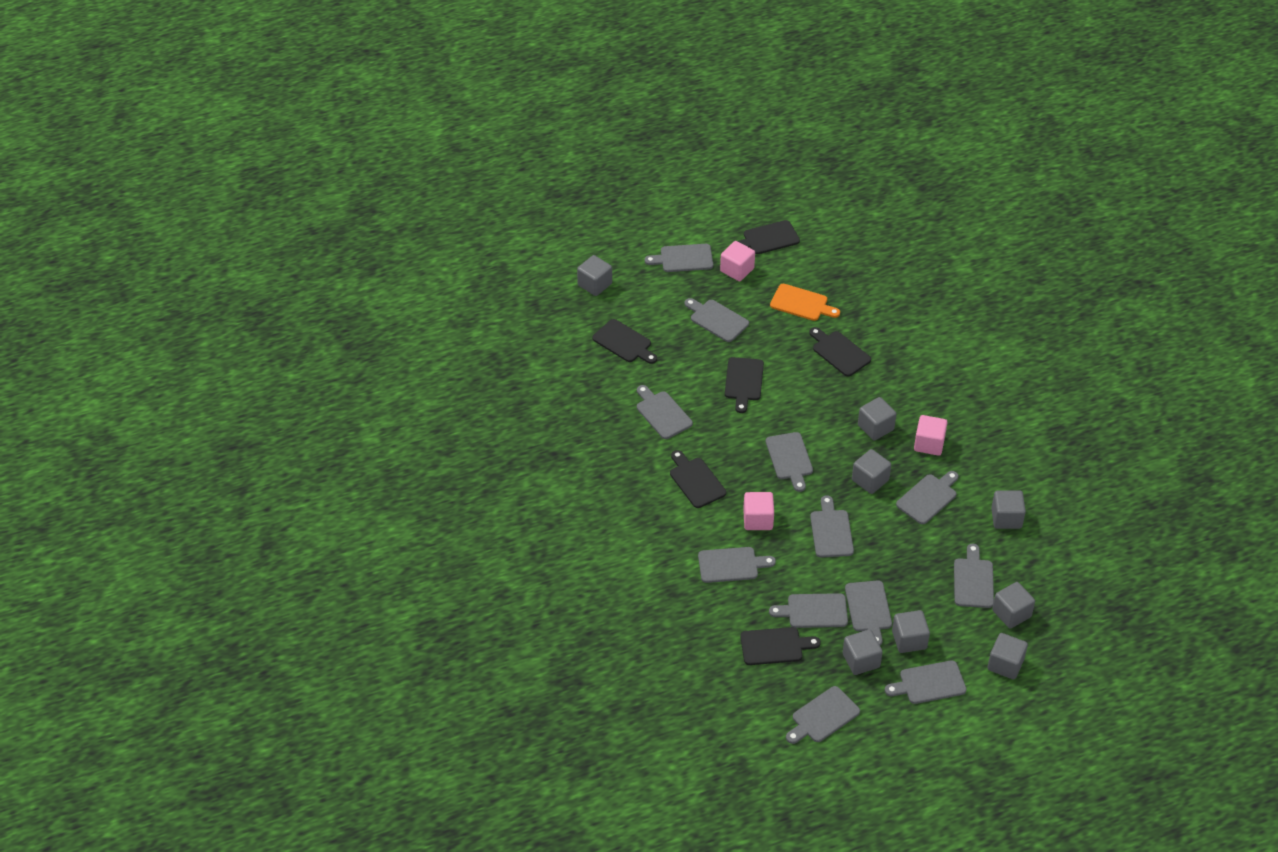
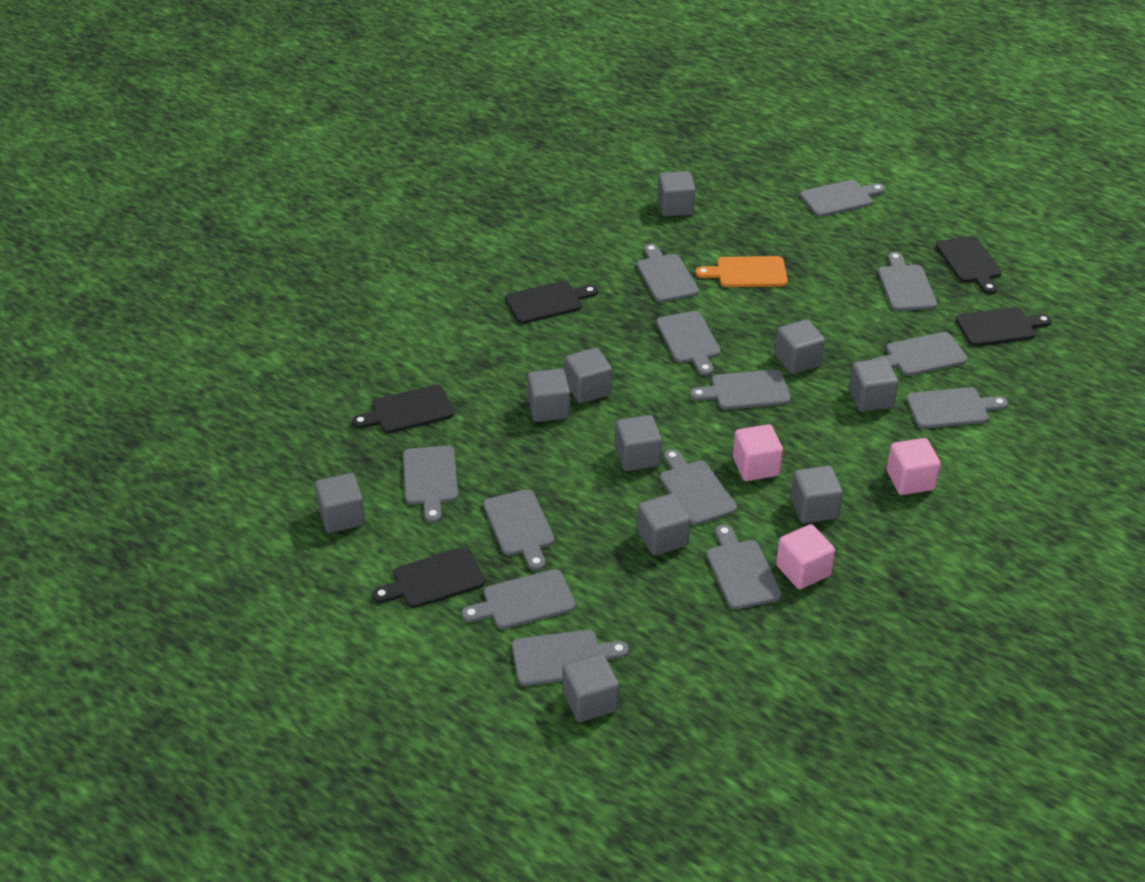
black cutting board: 6 -> 5
grey cube: 8 -> 10
grey cutting board: 12 -> 13

